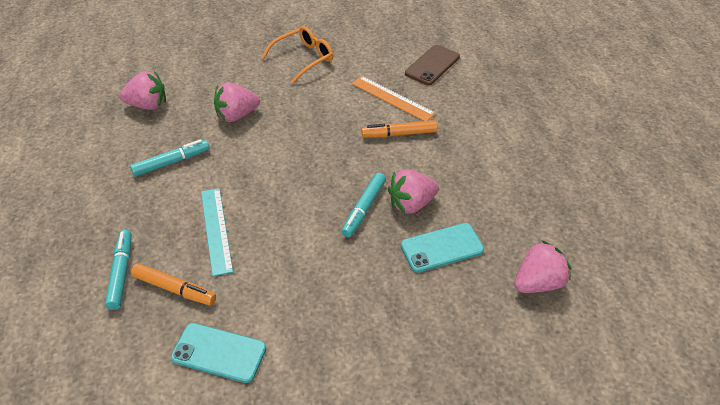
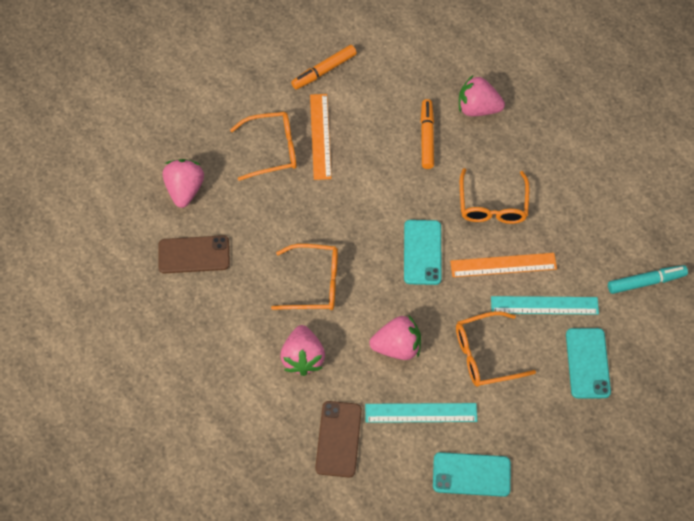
brown phone: 1 -> 2
orange glasses: 1 -> 4
orange ruler: 1 -> 2
turquoise marker: 3 -> 1
turquoise phone: 2 -> 3
turquoise ruler: 1 -> 2

